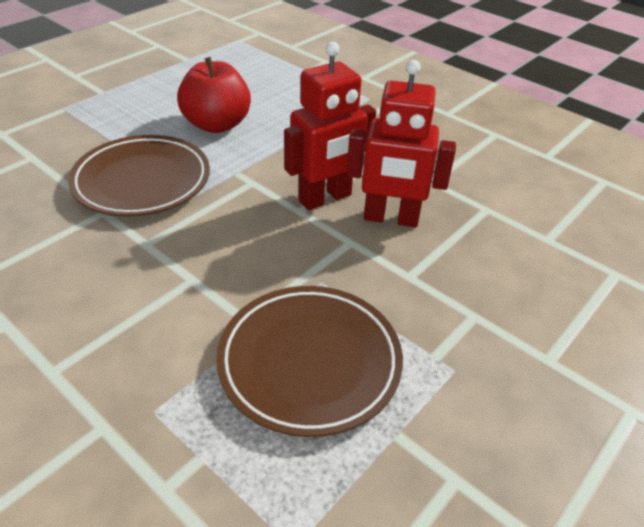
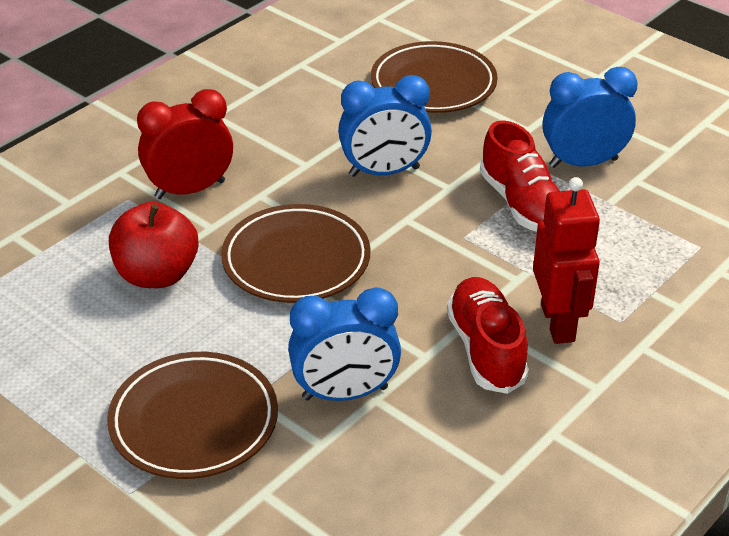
blue clock: 0 -> 3
brown plate: 2 -> 3
red clock: 0 -> 1
red robot: 2 -> 1
red shoe: 0 -> 2

